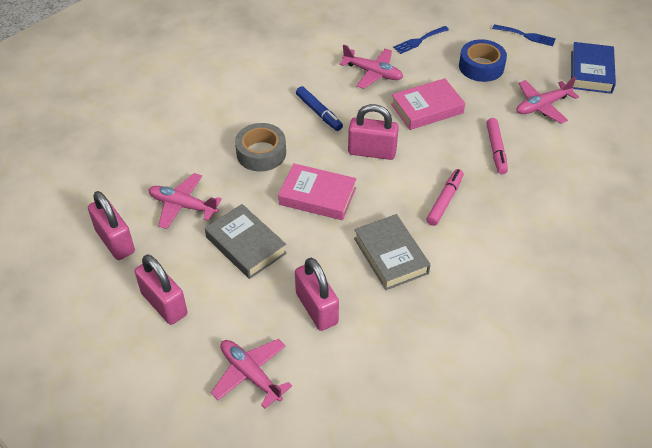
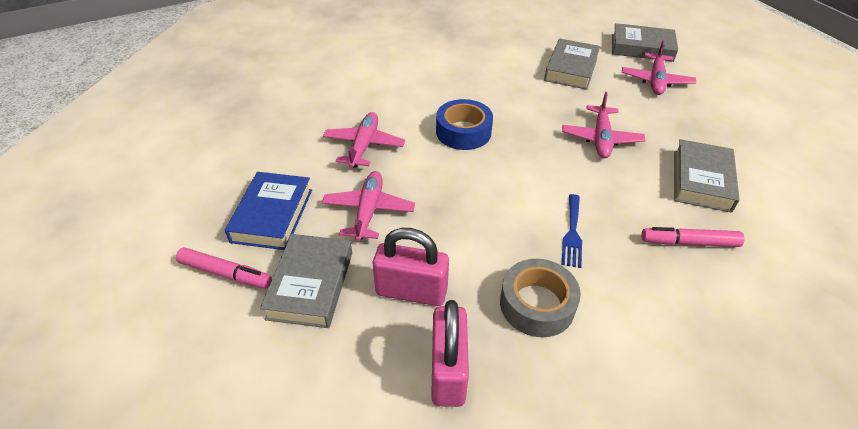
blue fork: 2 -> 1
blue marker: 1 -> 0
grey book: 2 -> 4
pink book: 2 -> 0
pink padlock: 4 -> 2

